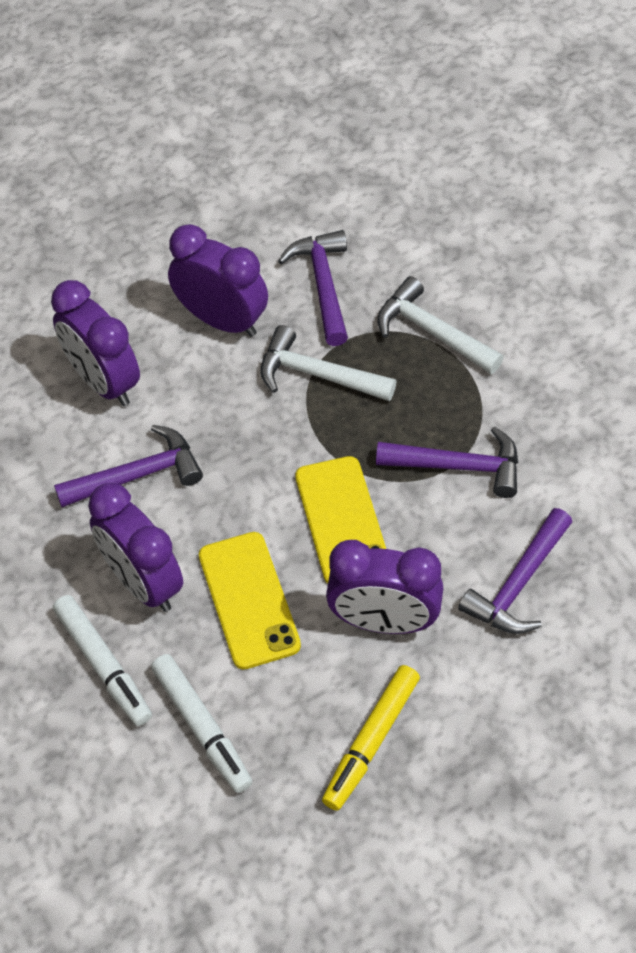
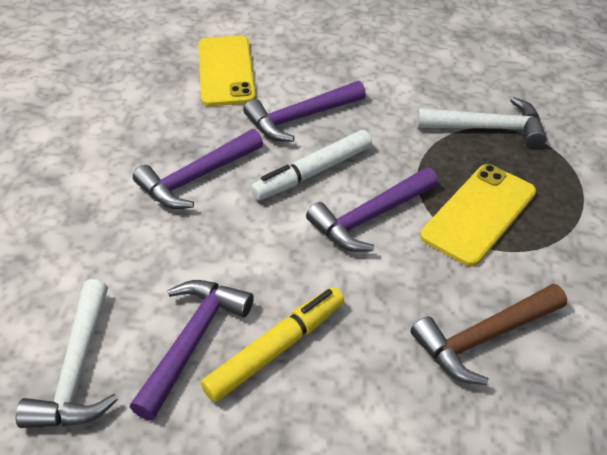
brown hammer: 0 -> 1
purple clock: 4 -> 0
white marker: 2 -> 1

